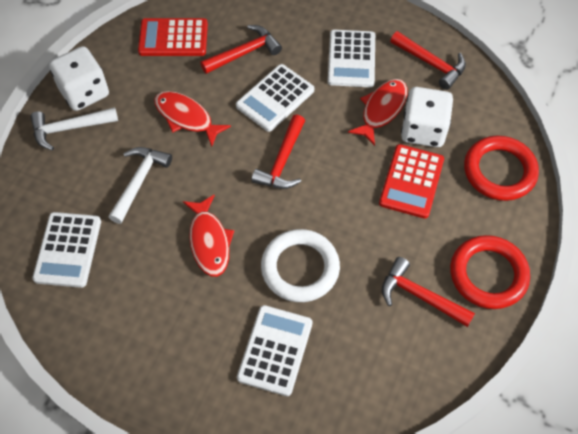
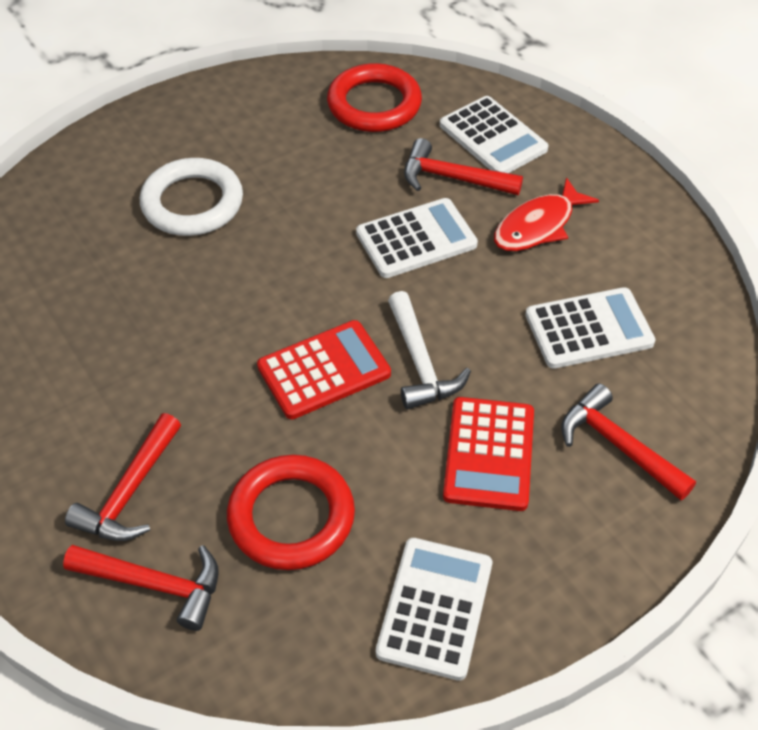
red fish: 3 -> 1
white dice: 2 -> 0
white hammer: 2 -> 1

